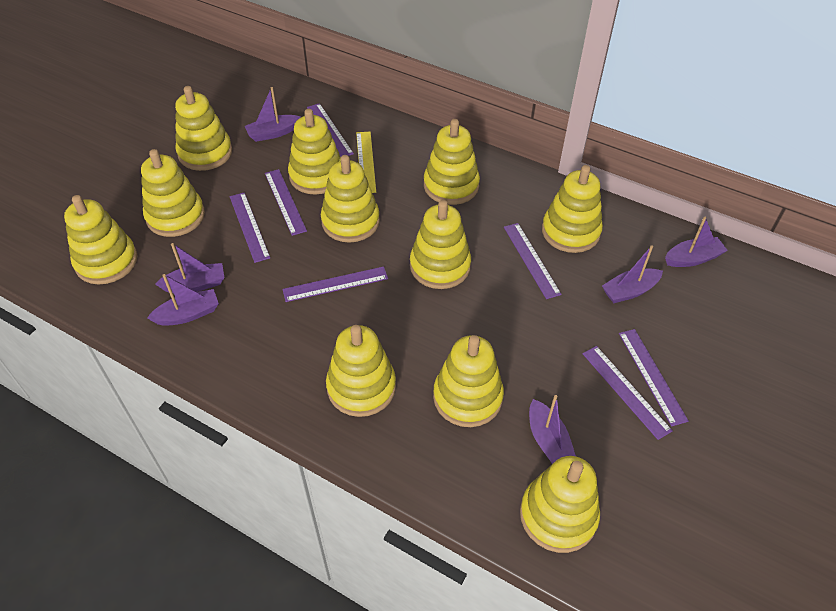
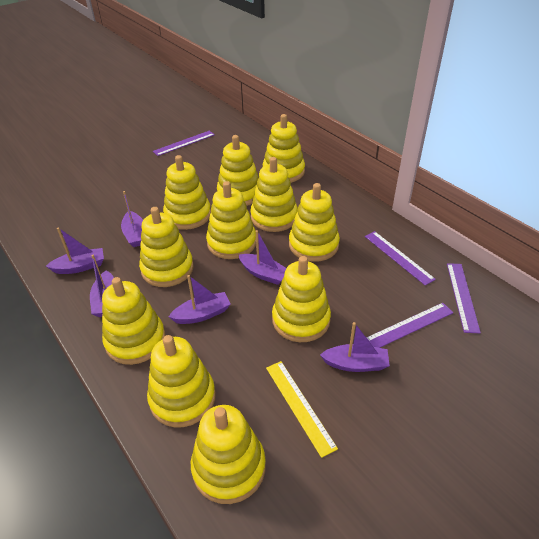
purple ruler: 7 -> 4

